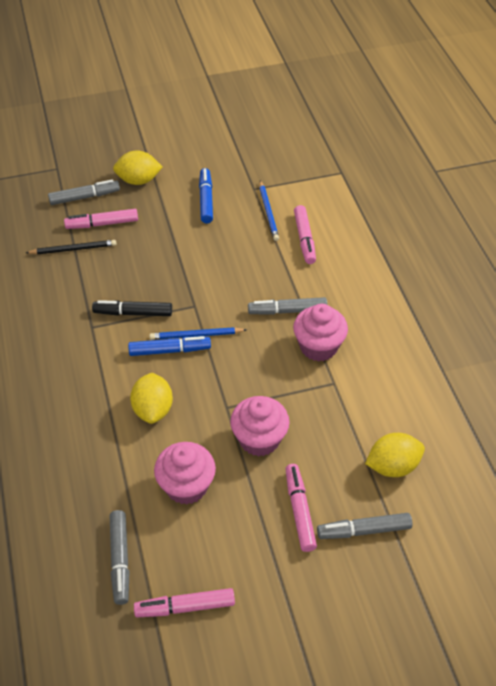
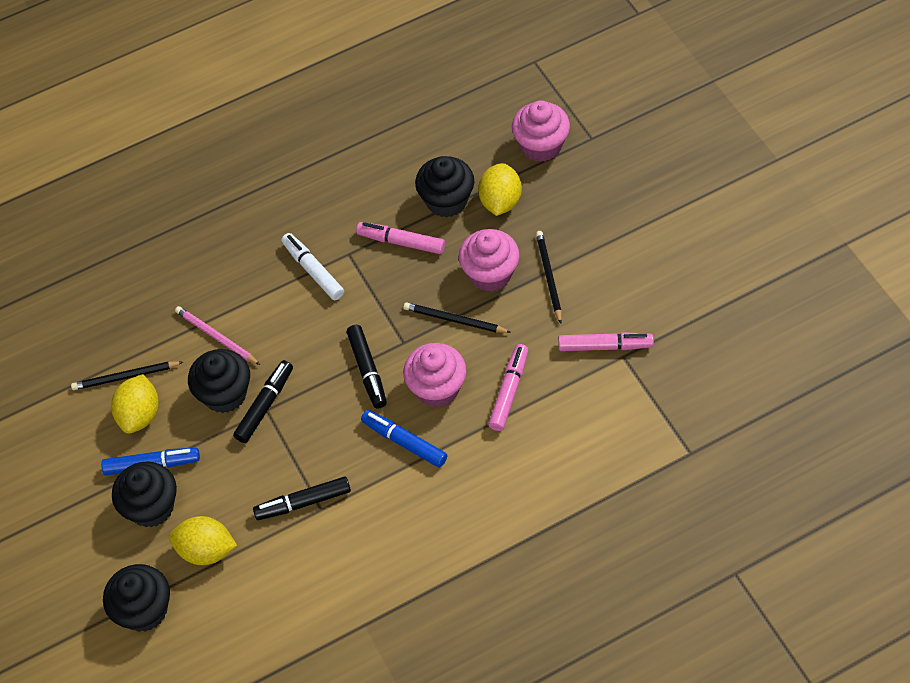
black cupcake: 0 -> 4
black marker: 1 -> 3
black pencil: 1 -> 3
blue pencil: 2 -> 0
grey marker: 4 -> 0
pink marker: 4 -> 3
pink pencil: 0 -> 1
white marker: 0 -> 1

